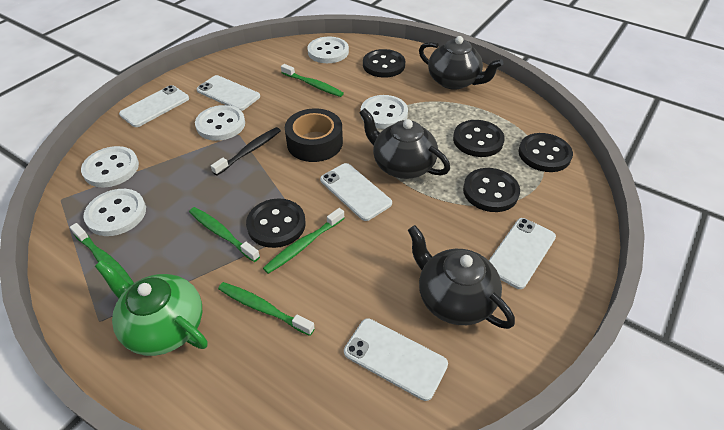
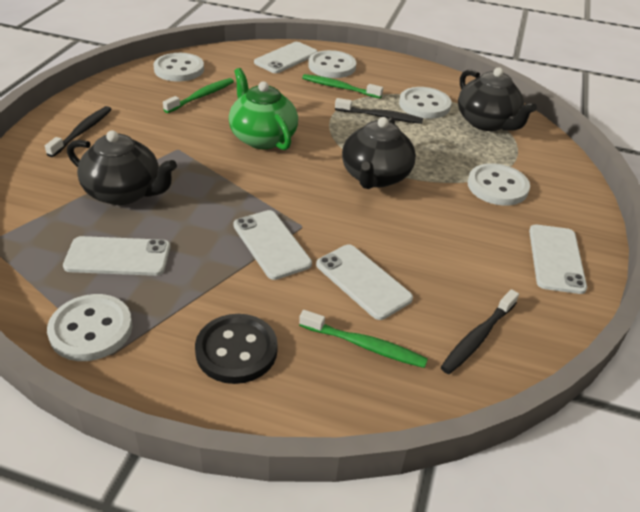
black button: 5 -> 1
black tape: 1 -> 0
black toothbrush: 1 -> 3
green toothbrush: 5 -> 3

